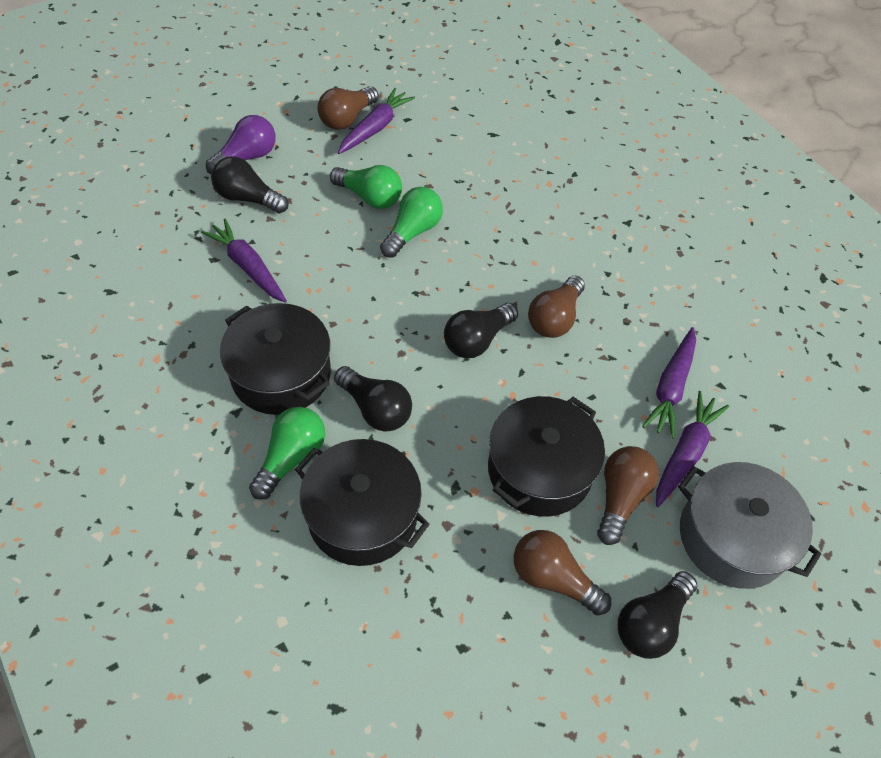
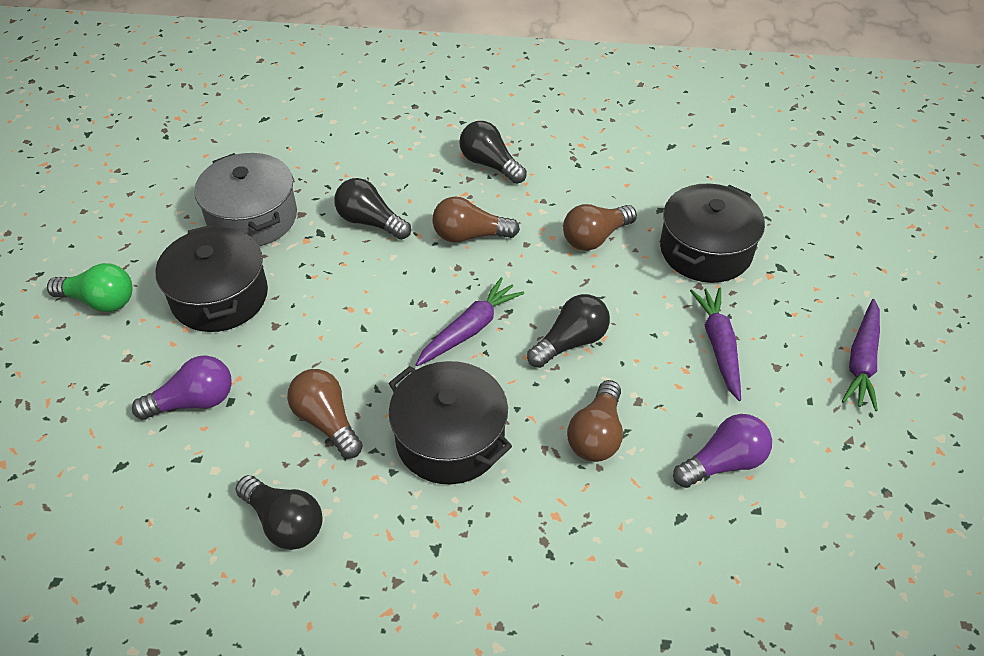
green light bulb: 3 -> 1
purple carrot: 4 -> 3
purple light bulb: 1 -> 2

